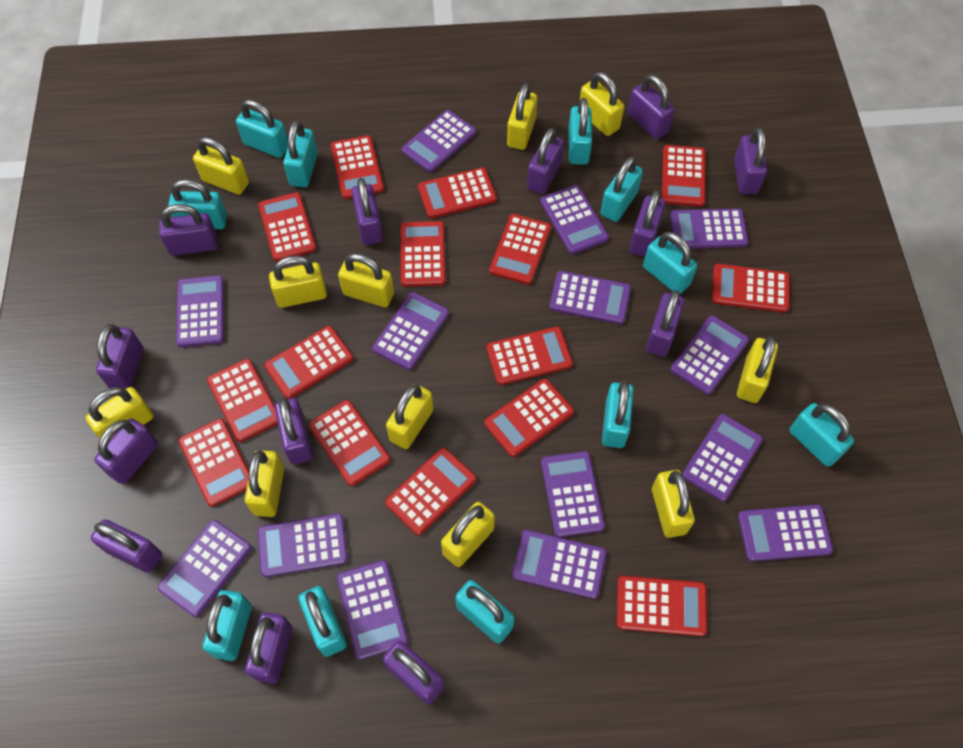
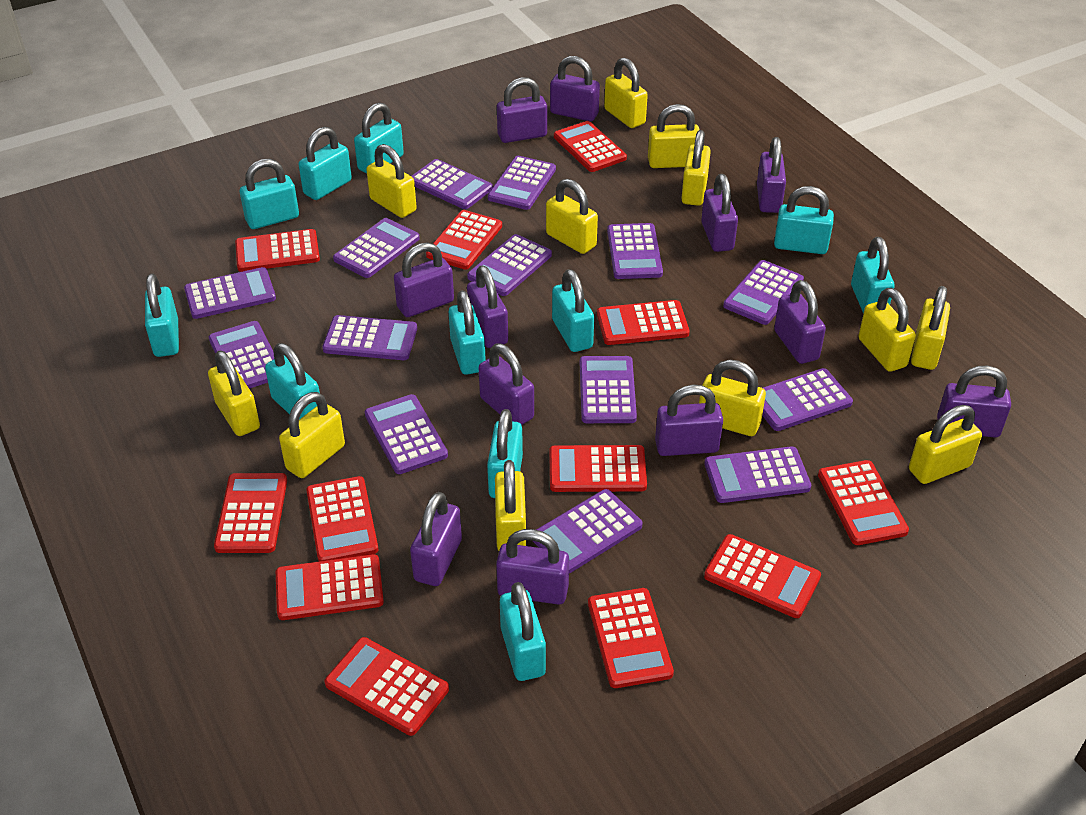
purple padlock: 13 -> 12
red calculator: 15 -> 12
yellow padlock: 11 -> 12

